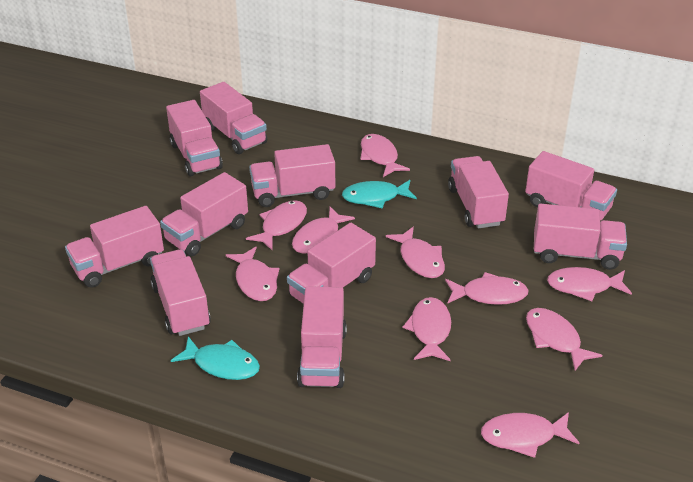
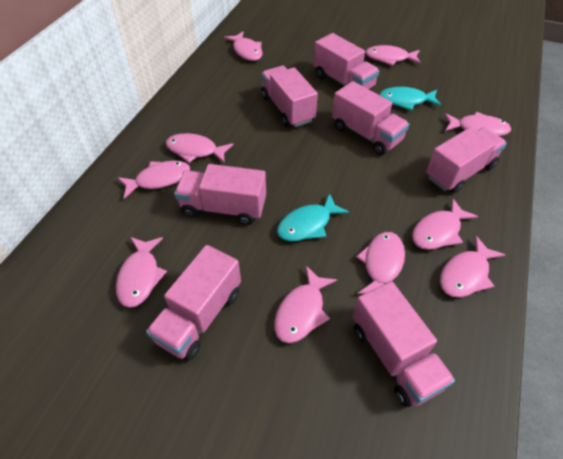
pink truck: 11 -> 7

